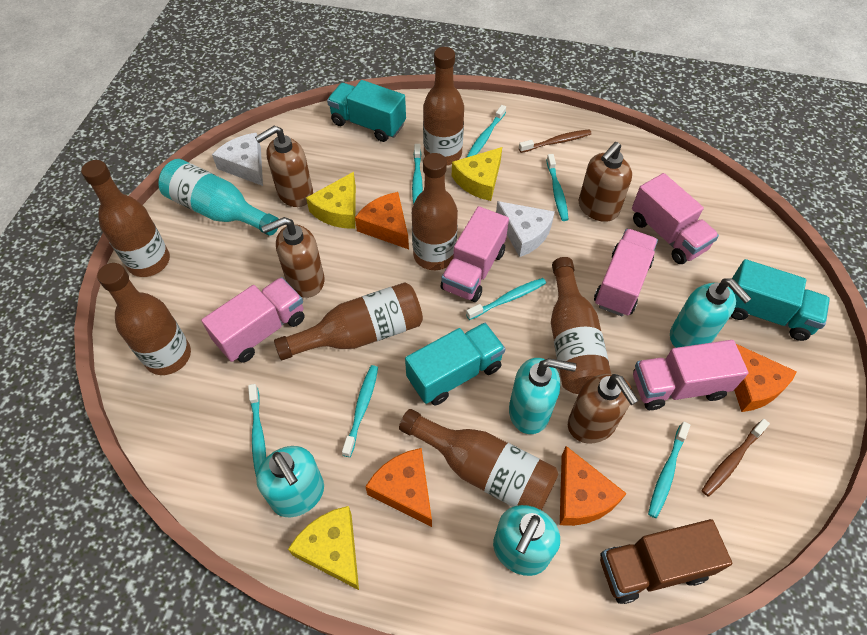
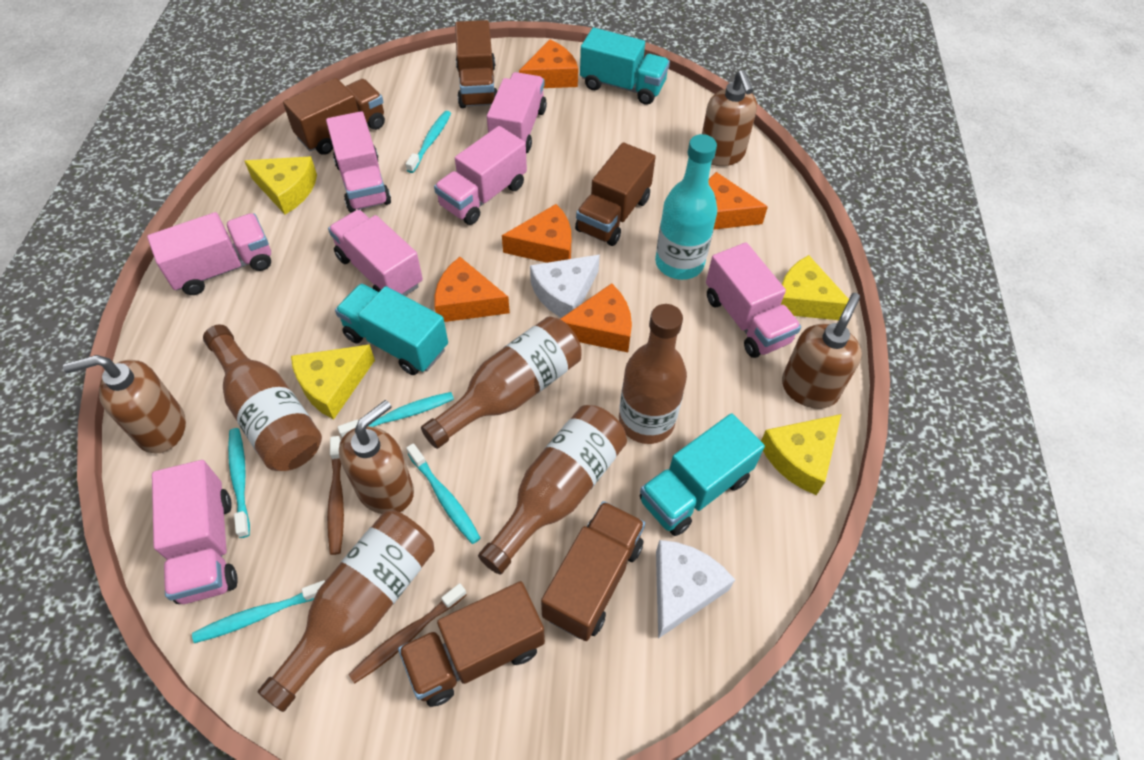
brown bottle: 7 -> 5
brown truck: 1 -> 5
orange cheese: 4 -> 5
pink truck: 5 -> 7
turquoise soap dispenser: 4 -> 0
turquoise toothbrush: 7 -> 5
yellow cheese: 3 -> 4

